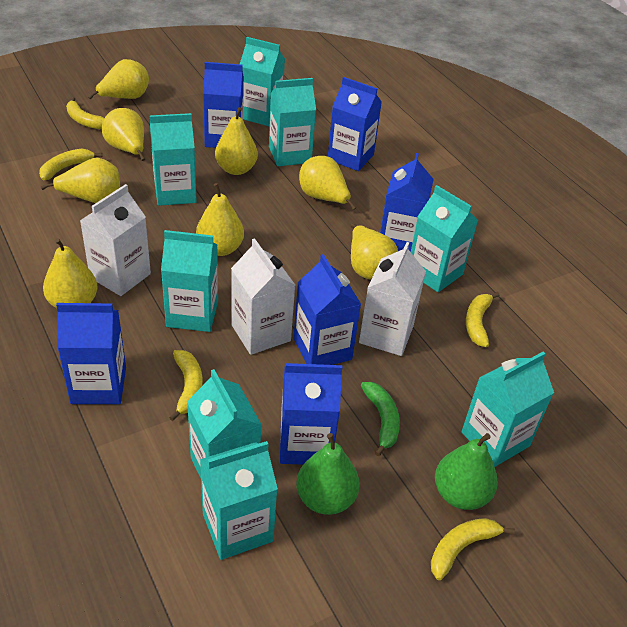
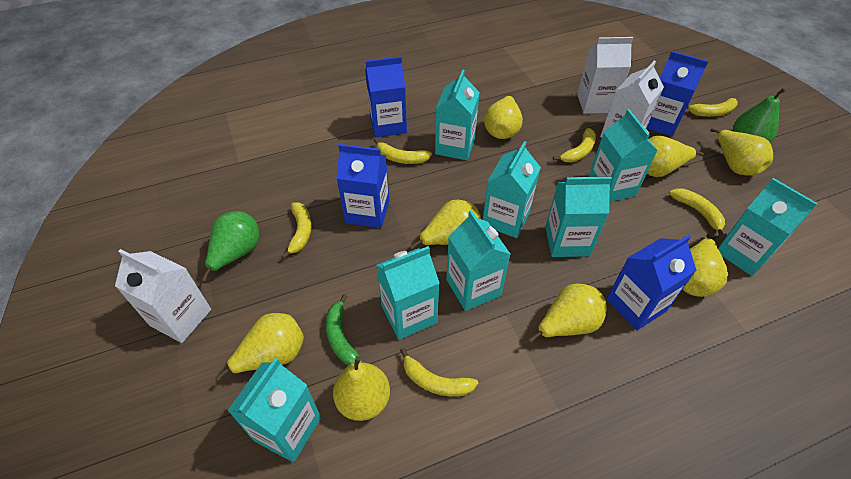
blue carton: 6 -> 4
yellow banana: 5 -> 6

